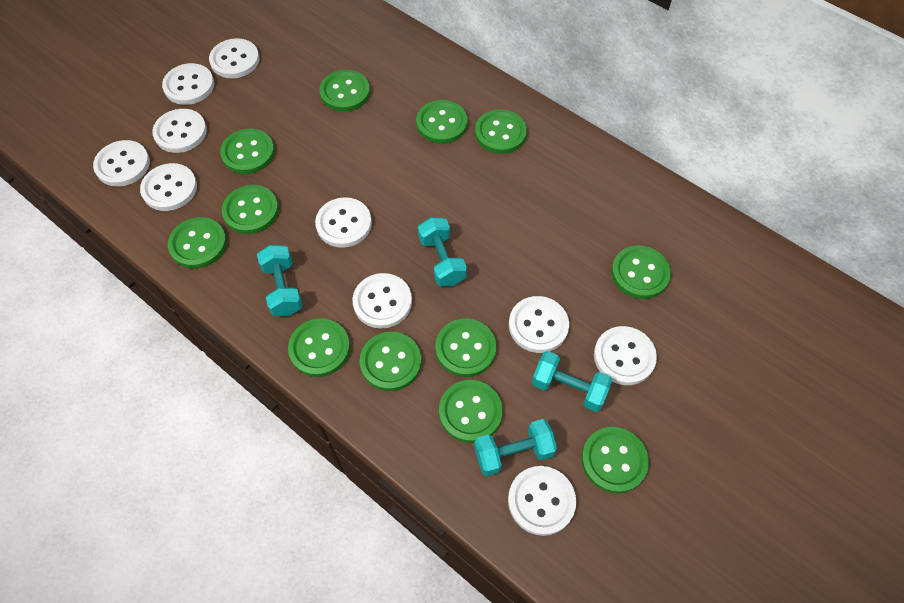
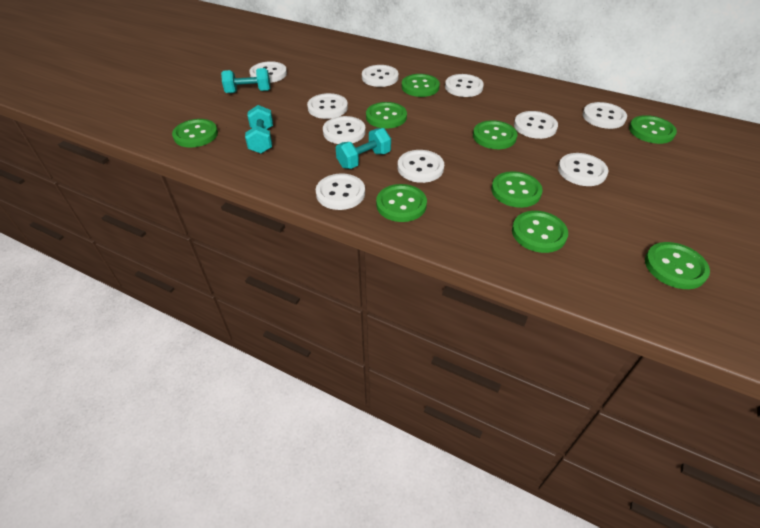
green button: 12 -> 9
turquoise dumbbell: 4 -> 3

